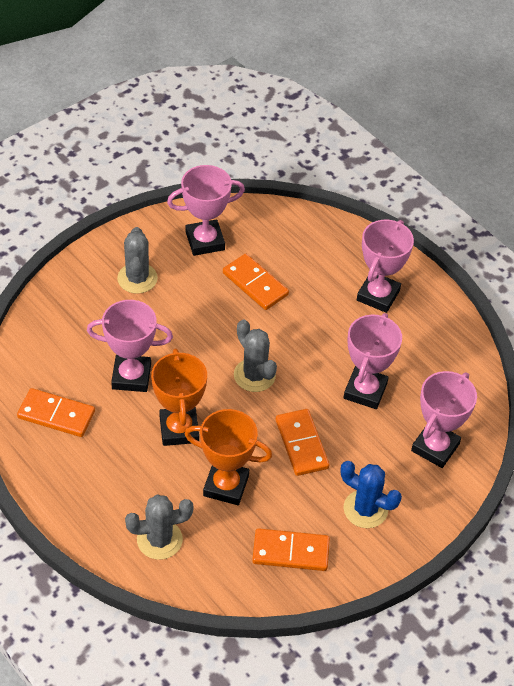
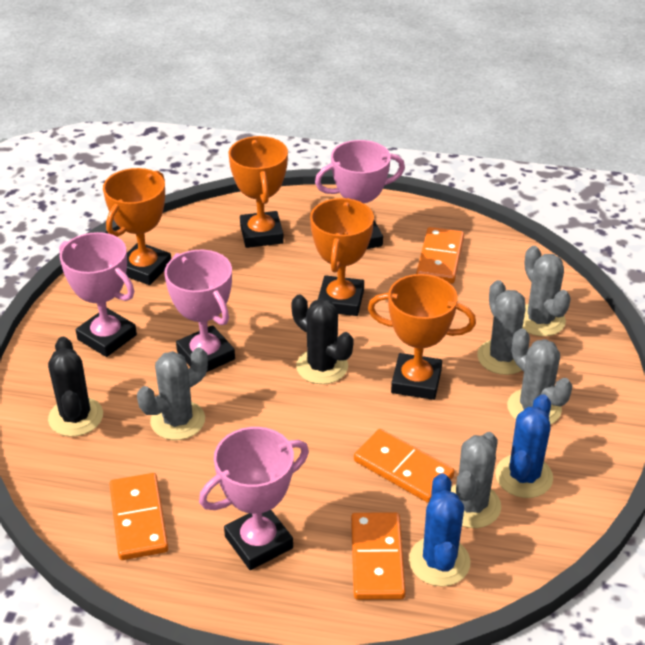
black cactus: 0 -> 2
blue cactus: 1 -> 2
grey cactus: 3 -> 5
orange trophy: 2 -> 4
pink trophy: 5 -> 4

